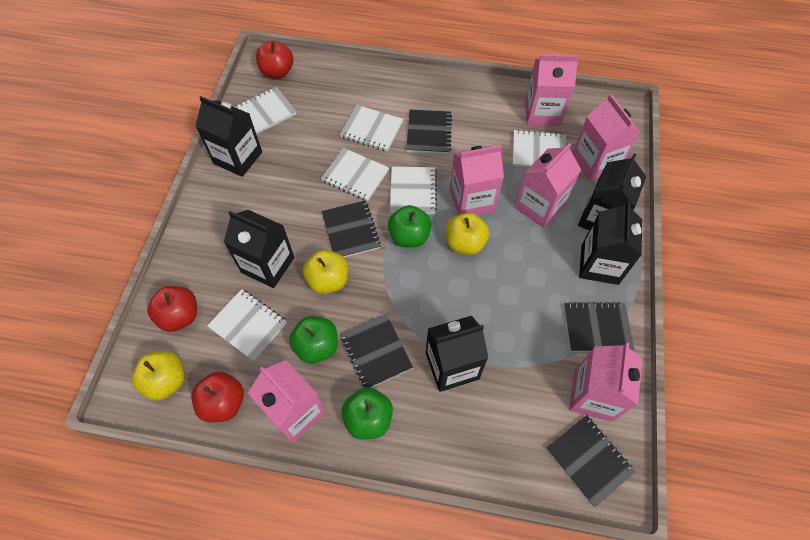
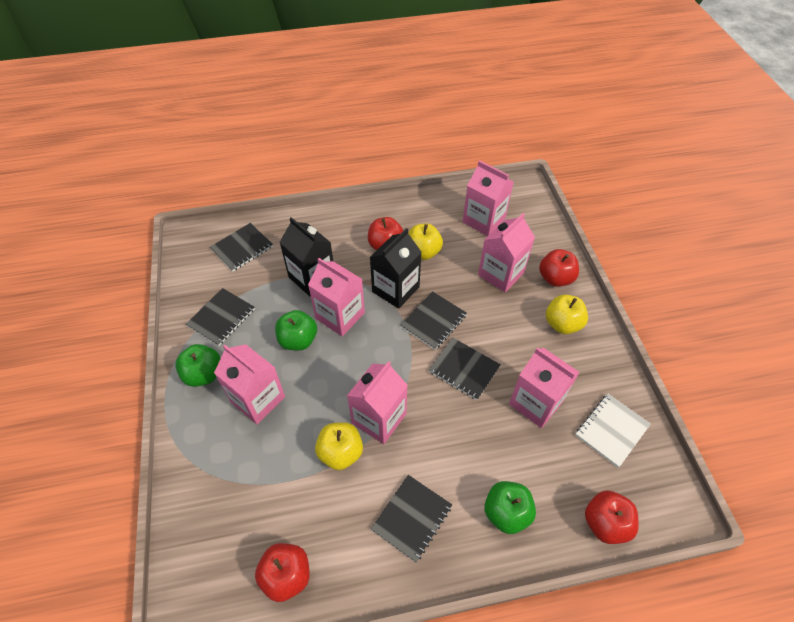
black carton: 5 -> 2
red apple: 3 -> 4
white notebook: 6 -> 1

